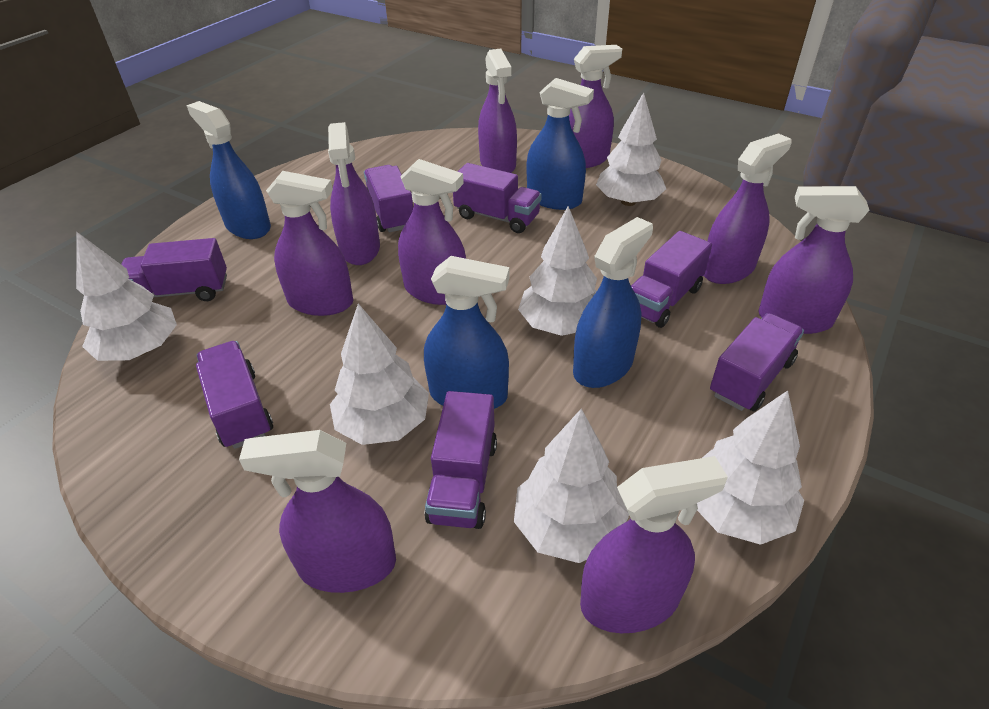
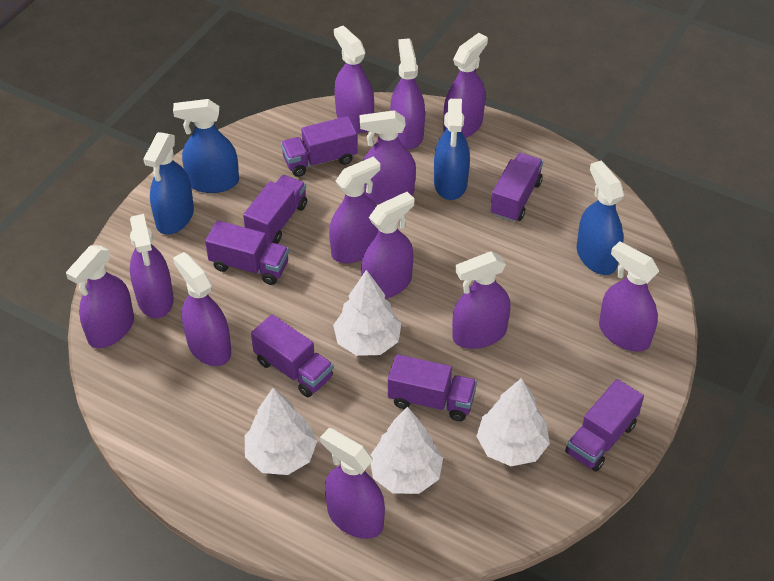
purple spray bottle: 9 -> 12
white tree: 6 -> 4

